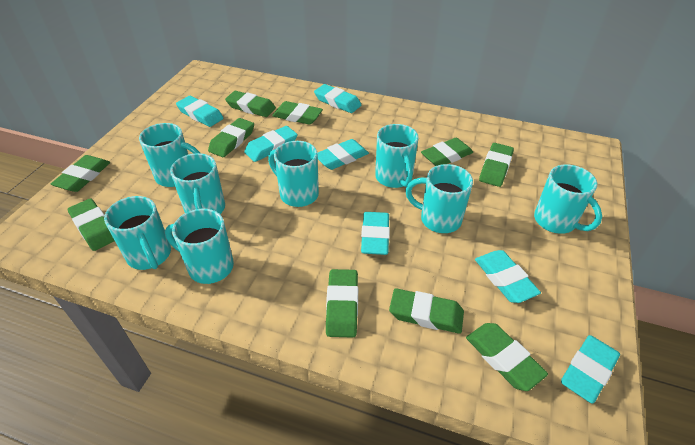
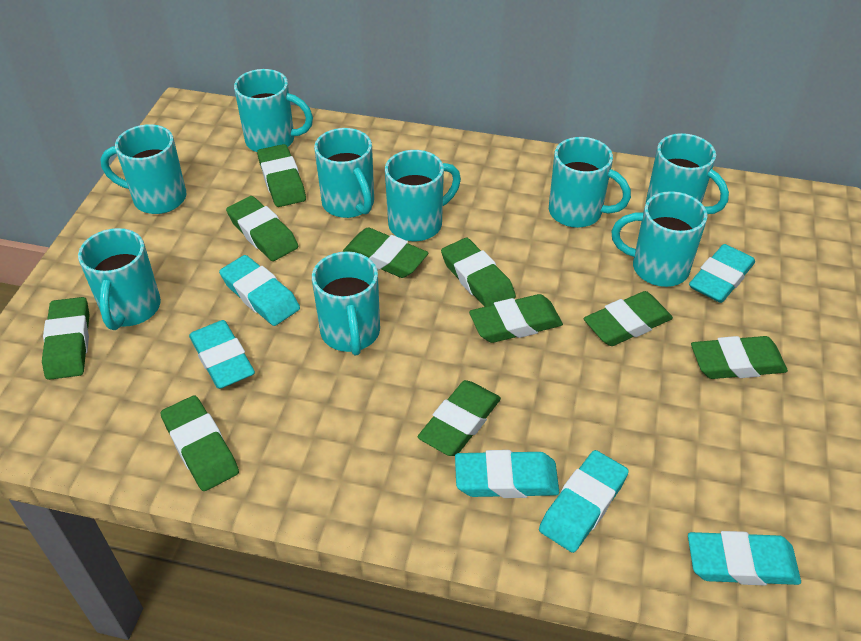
turquoise eraser: 7 -> 6
turquoise mug: 8 -> 9

